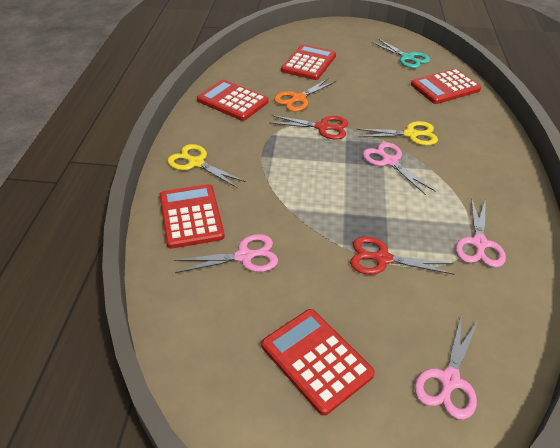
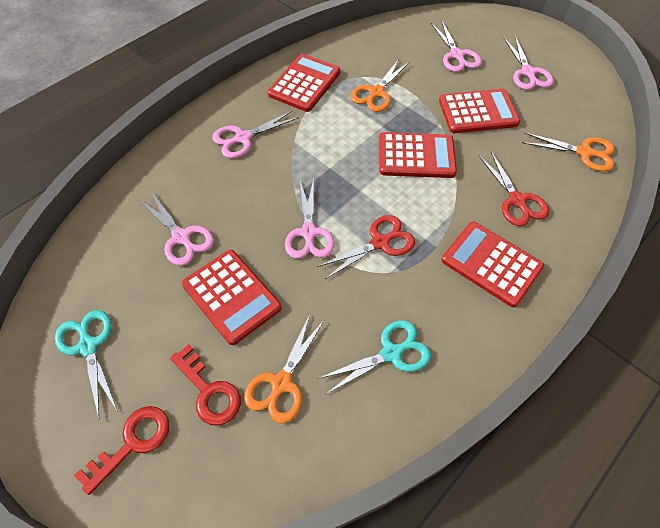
orange scissors: 1 -> 3
pink scissors: 4 -> 5
red key: 0 -> 2
turquoise scissors: 1 -> 2
yellow scissors: 2 -> 0

